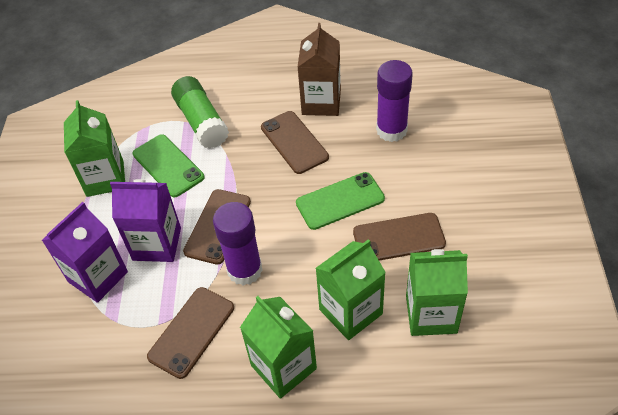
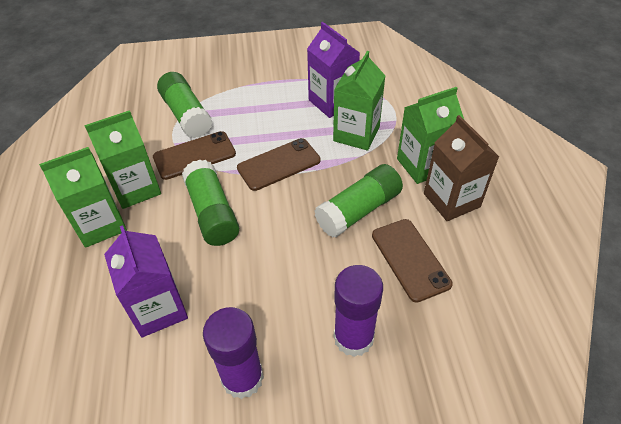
brown phone: 4 -> 3
green glue stick: 1 -> 3
green phone: 2 -> 0

